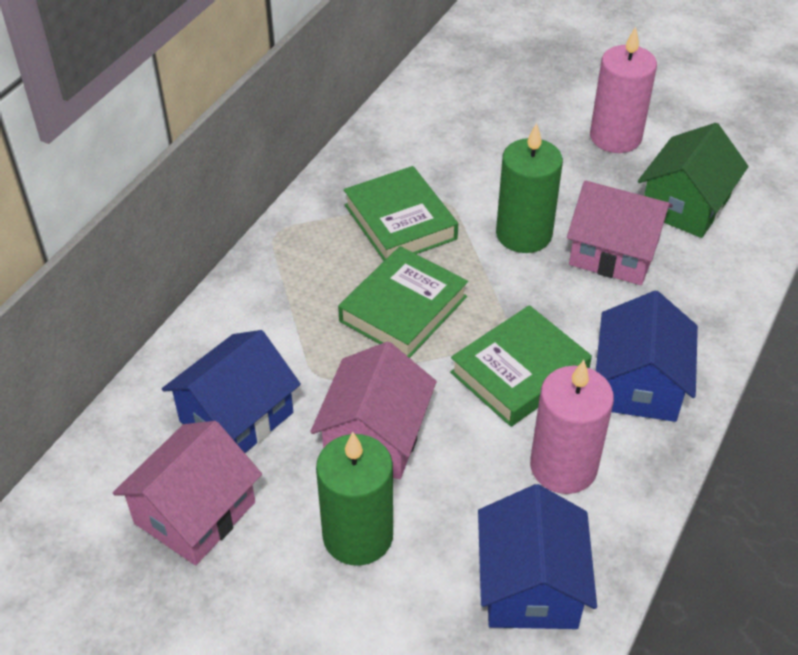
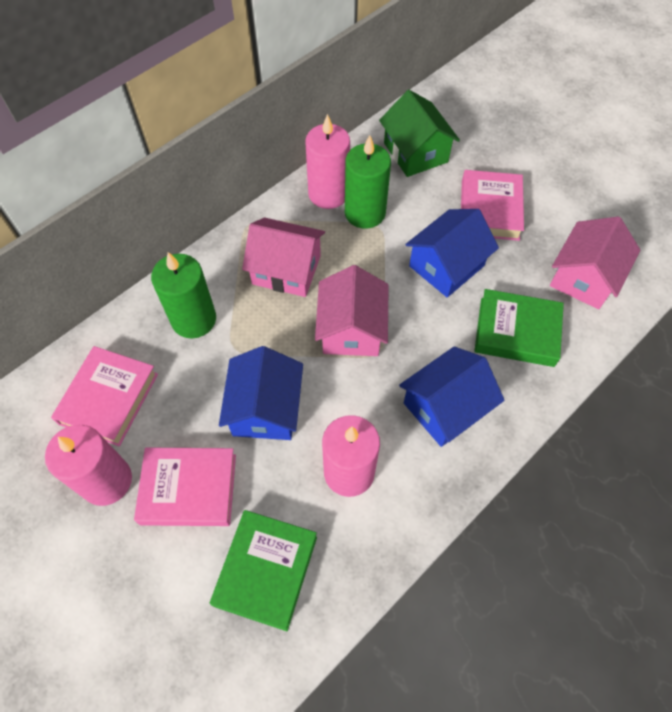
green book: 3 -> 2
pink book: 0 -> 3
pink candle: 2 -> 3

